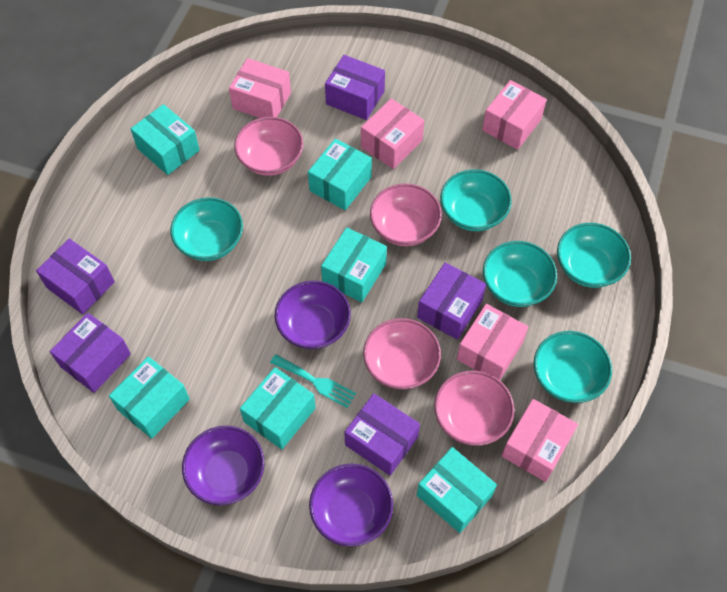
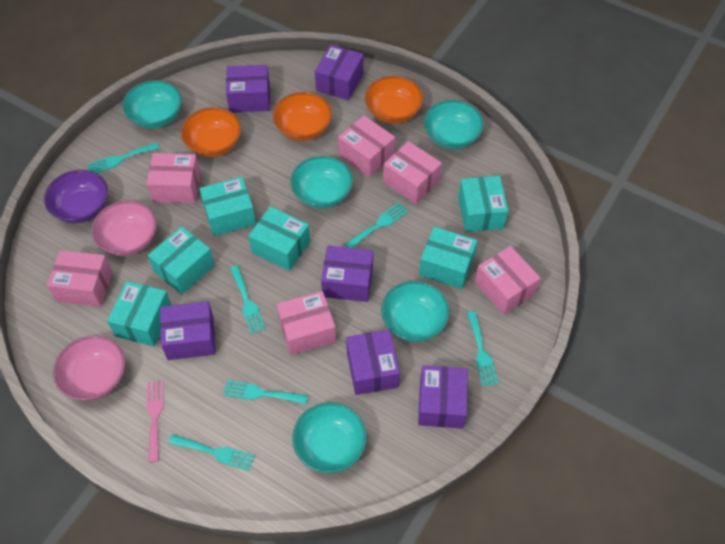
orange bowl: 0 -> 3
pink bowl: 4 -> 2
pink box: 5 -> 6
pink fork: 0 -> 1
purple bowl: 3 -> 1
purple box: 5 -> 6
turquoise fork: 1 -> 6

